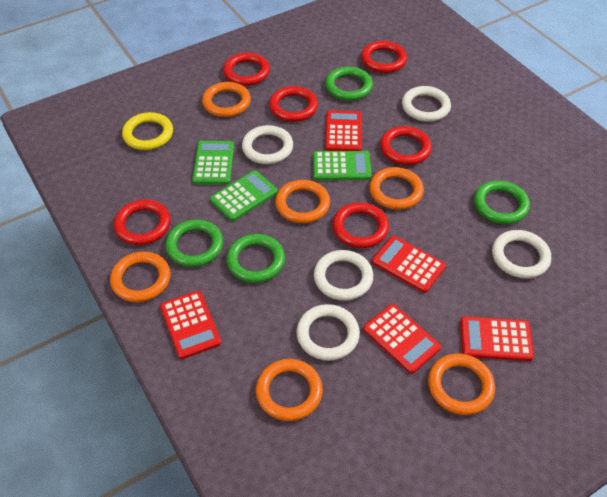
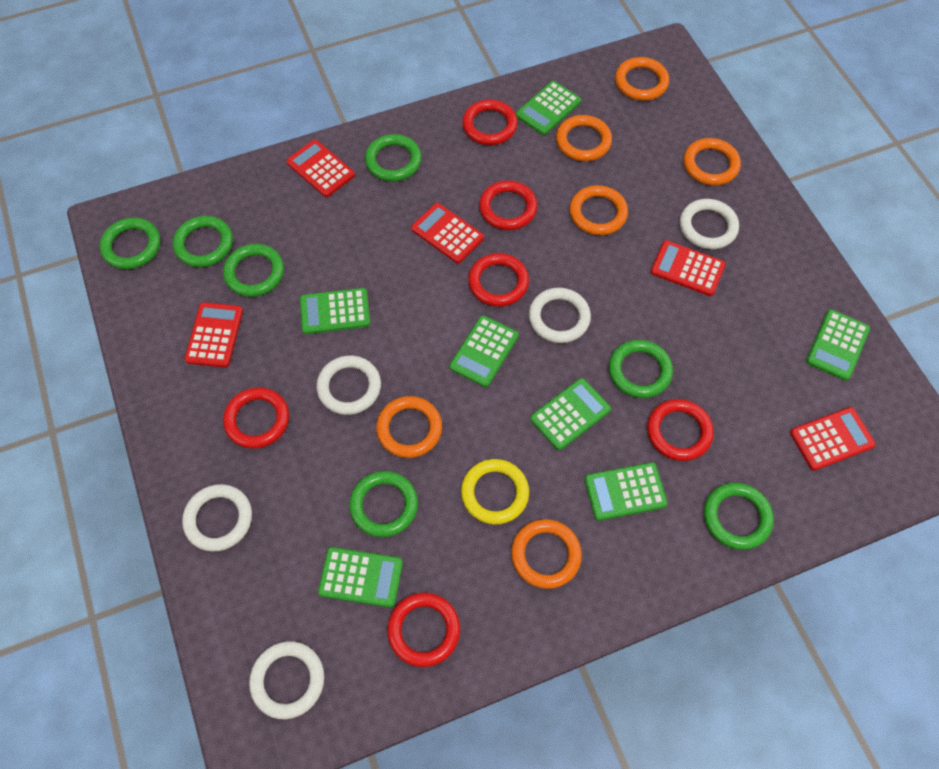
green calculator: 3 -> 7
green ring: 4 -> 7

